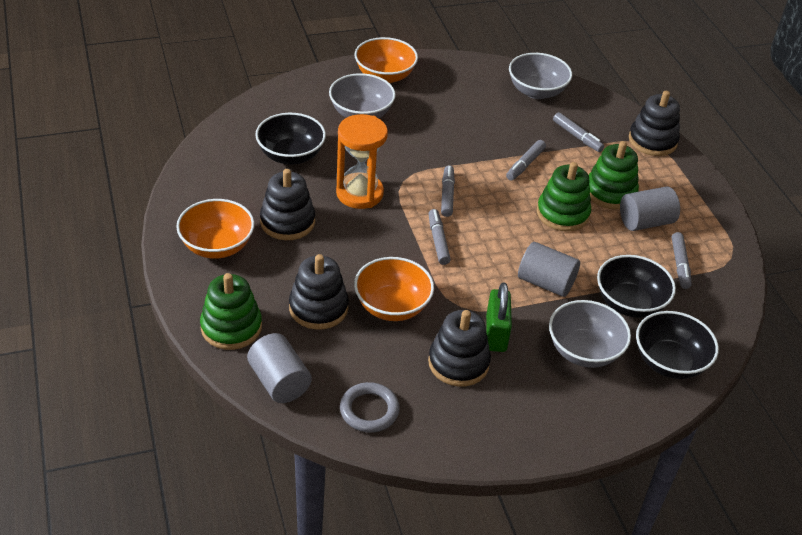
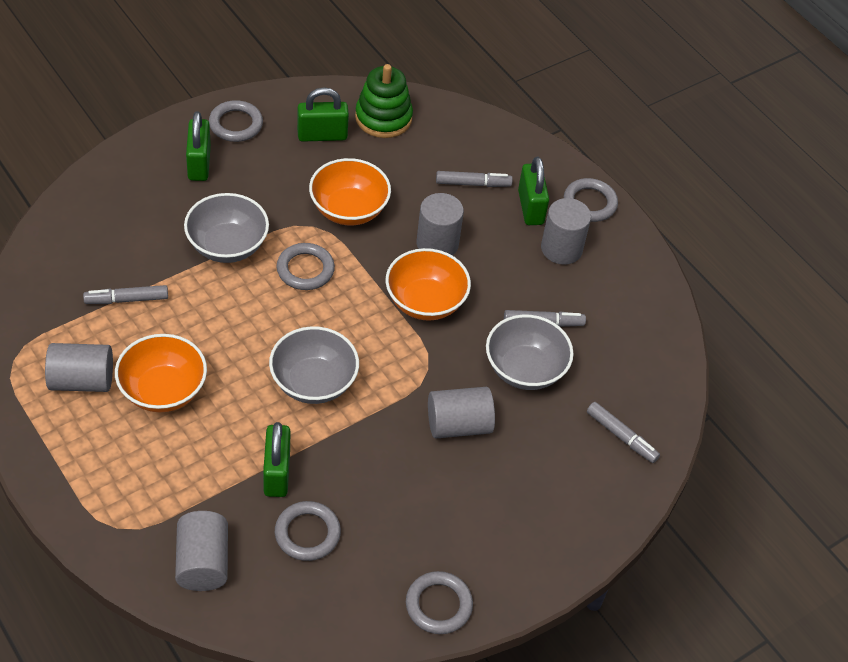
black bowl: 3 -> 0
black stacking toy: 4 -> 0
green padlock: 1 -> 4
green stacking toy: 3 -> 1
grey cylinder: 3 -> 5
grey marker: 5 -> 4
grey ring: 1 -> 5
orange hourglass: 1 -> 0

